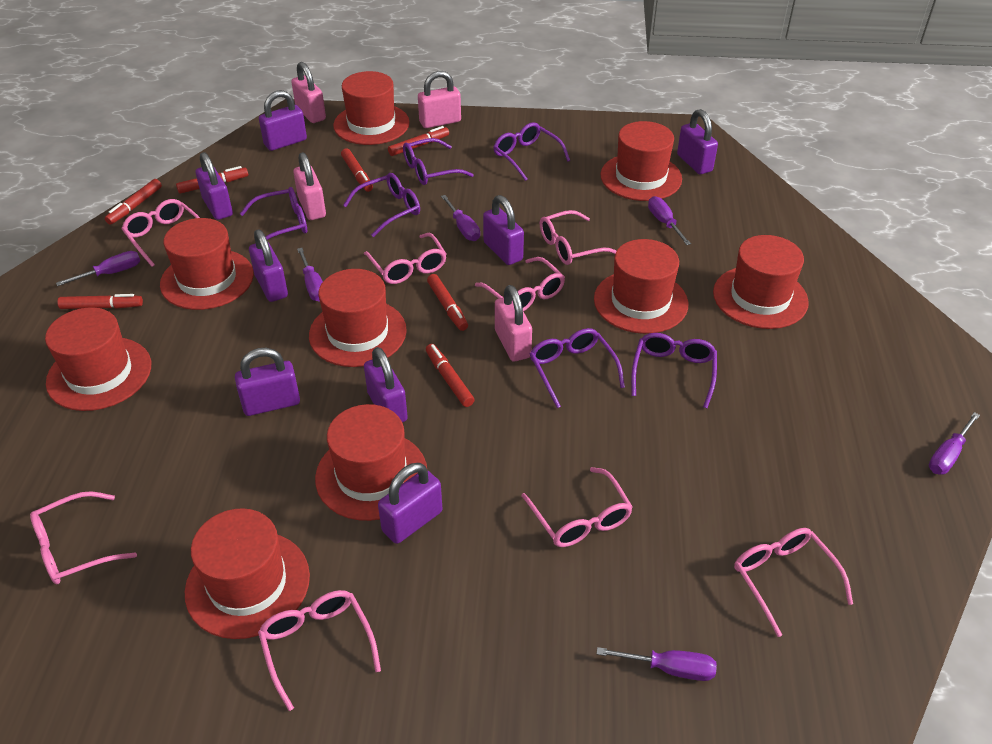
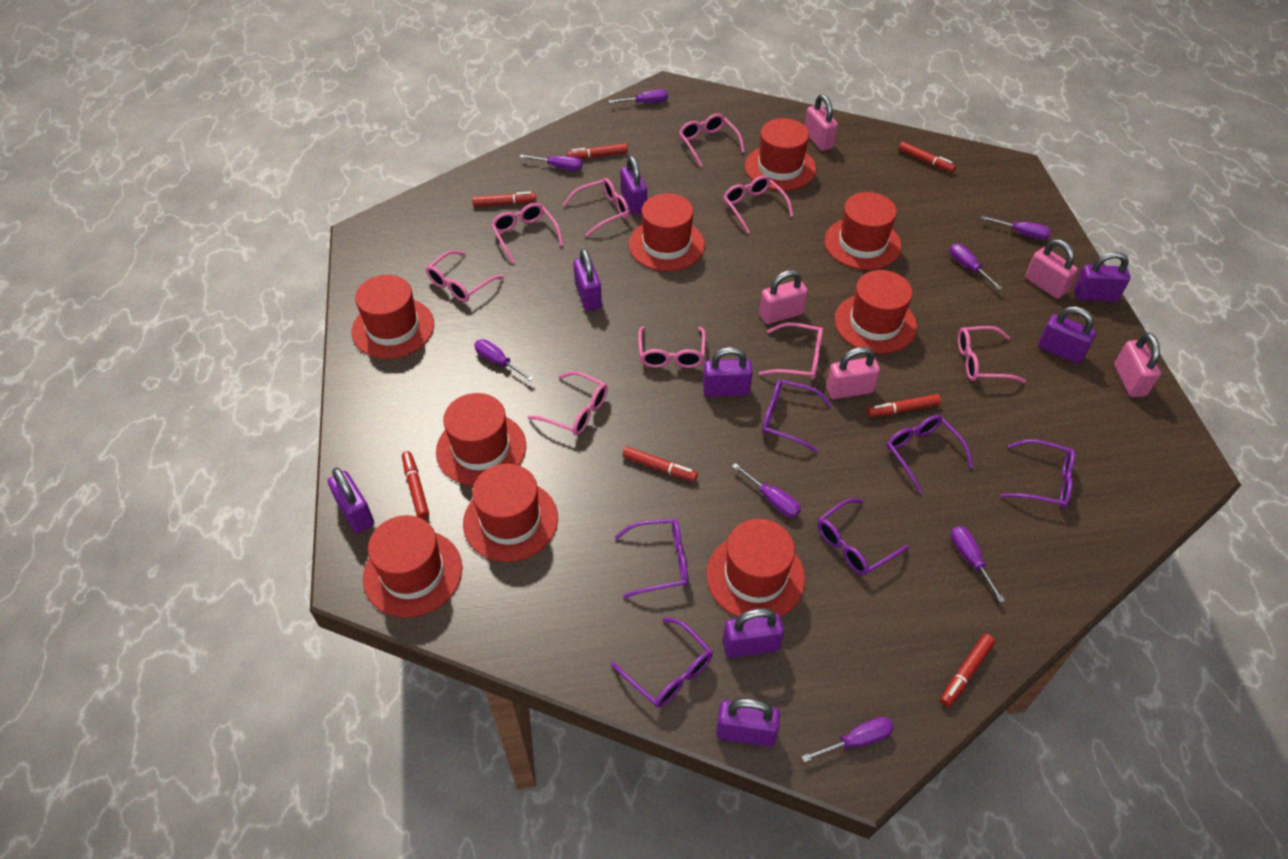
pink glasses: 8 -> 9
pink padlock: 4 -> 5
purple screwdriver: 6 -> 8

